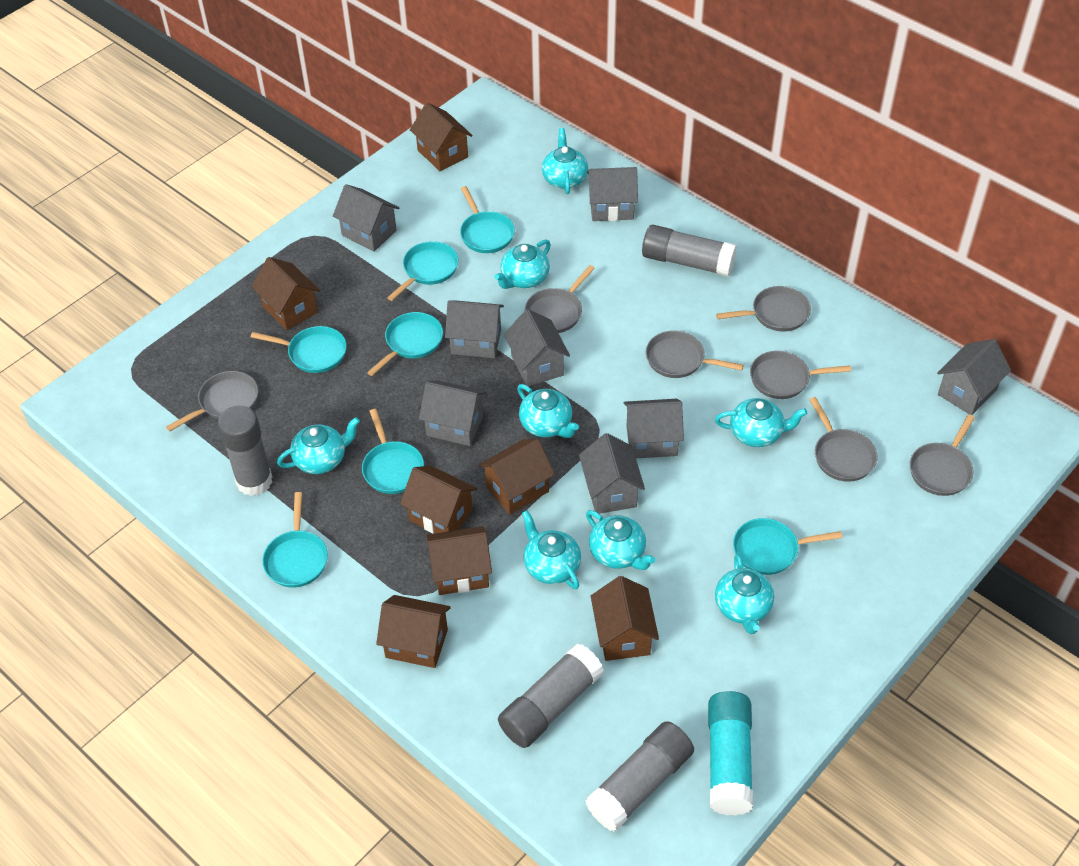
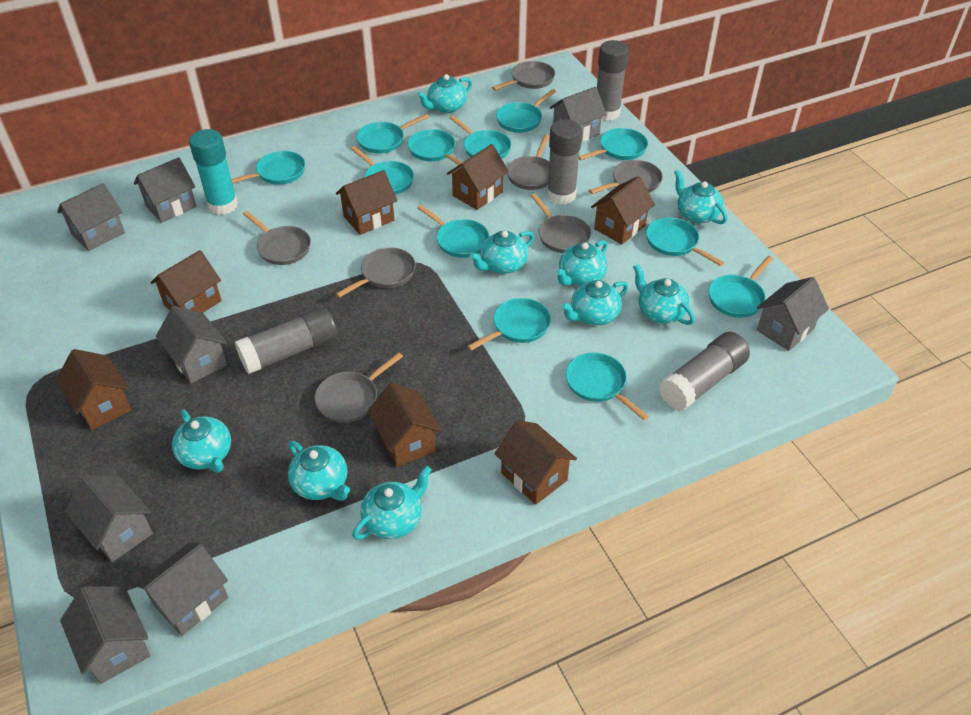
turquoise pan: 7 -> 12
turquoise teapot: 8 -> 9

